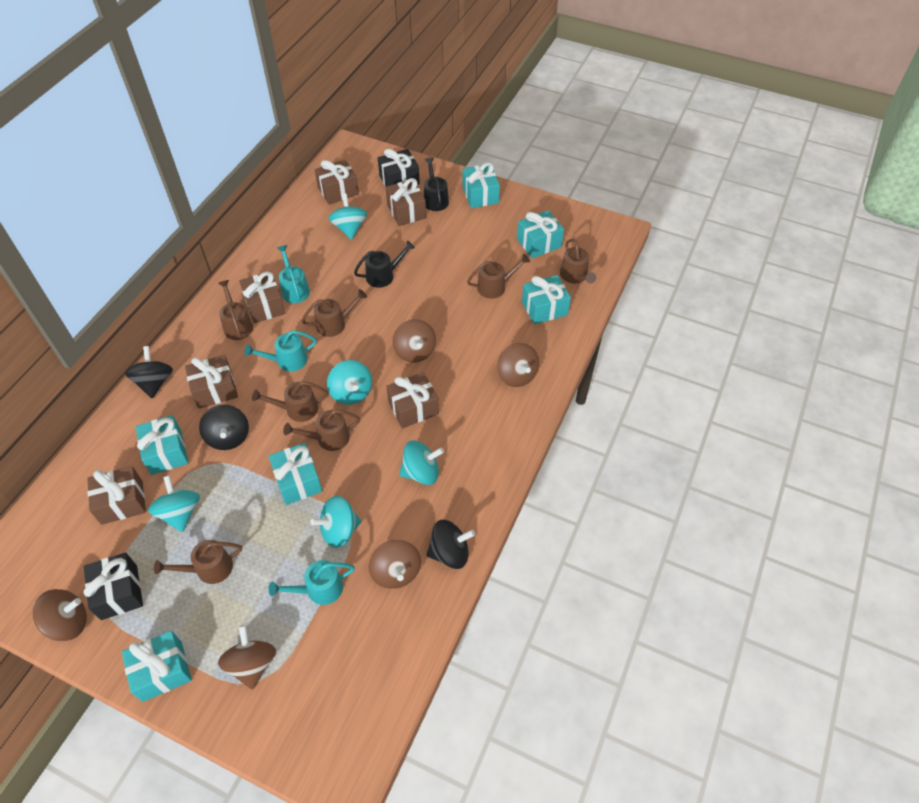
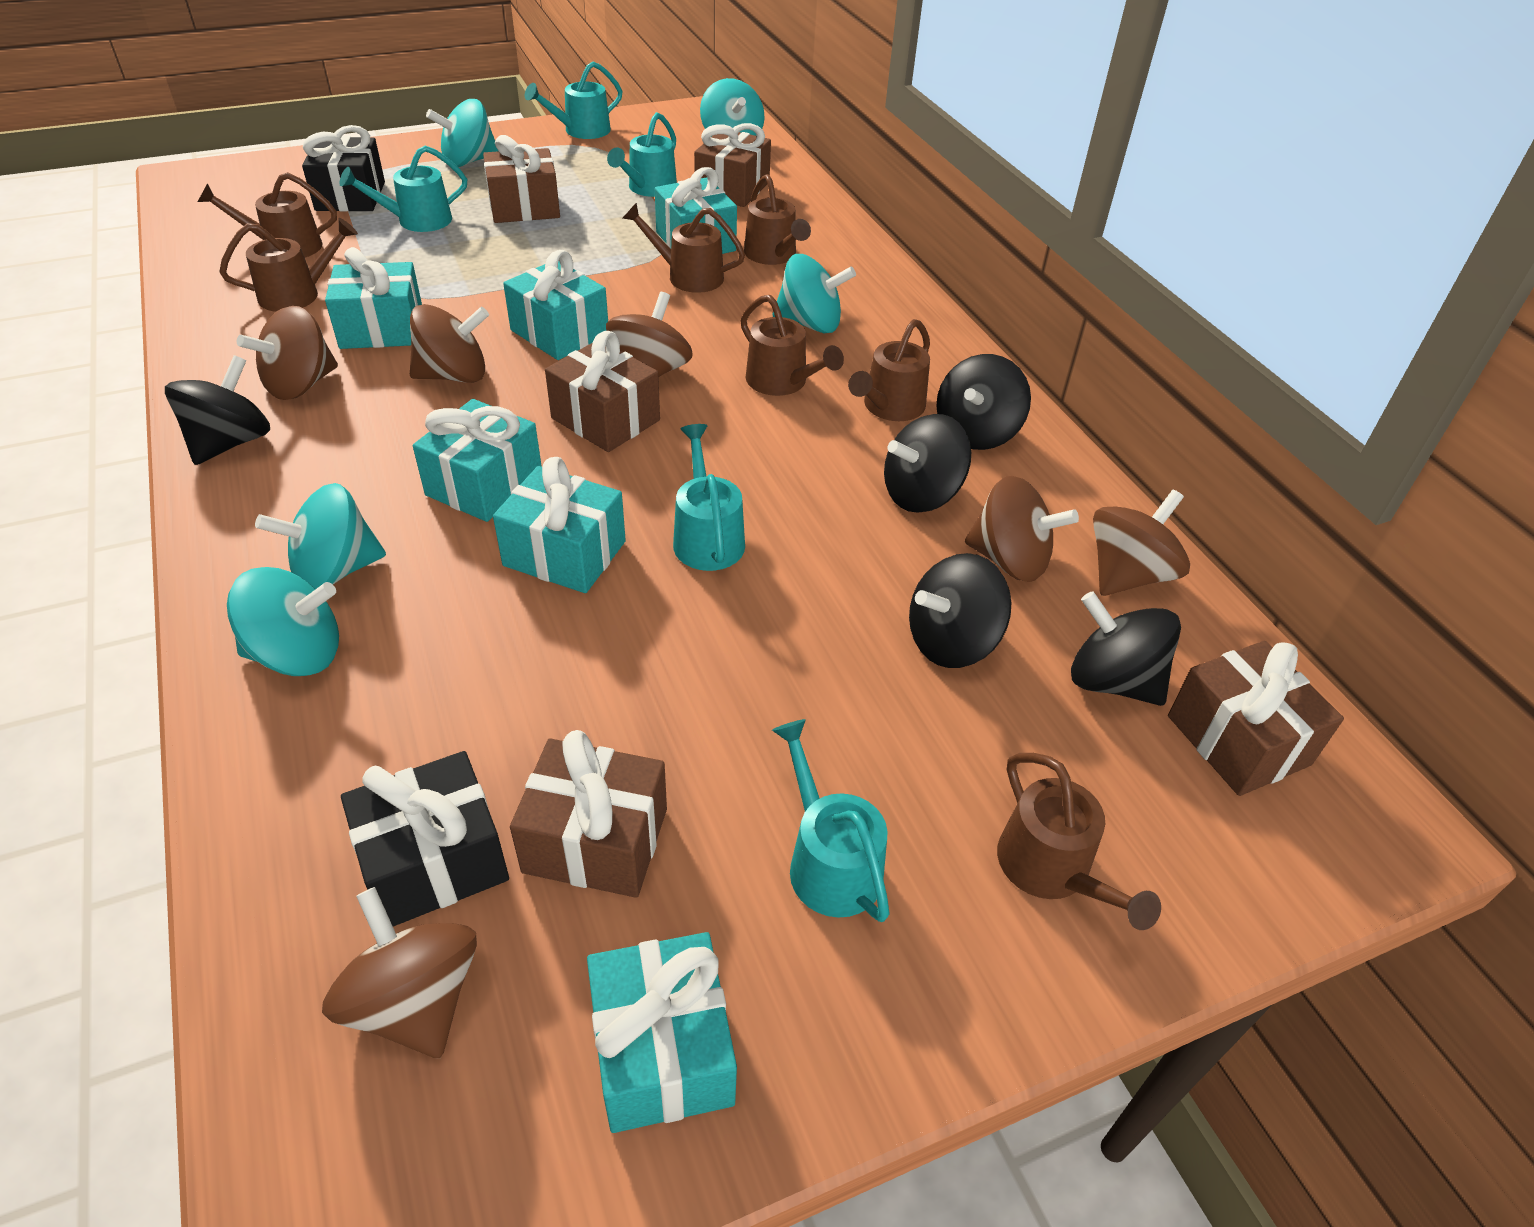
black spinning top: 3 -> 5
black watering can: 2 -> 0
brown gift: 6 -> 5
brown spinning top: 5 -> 6
turquoise watering can: 3 -> 5

